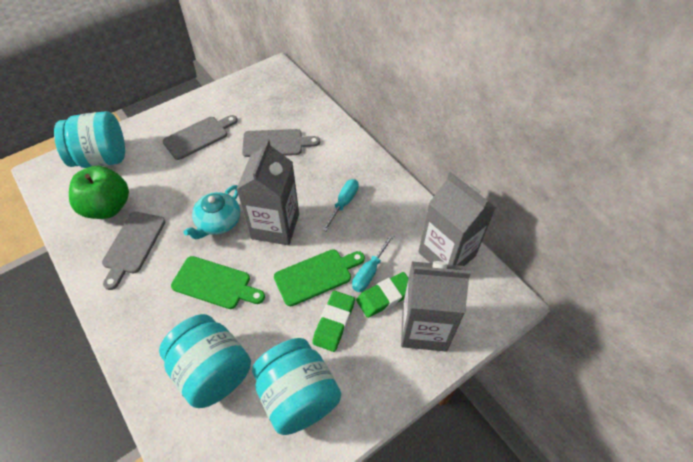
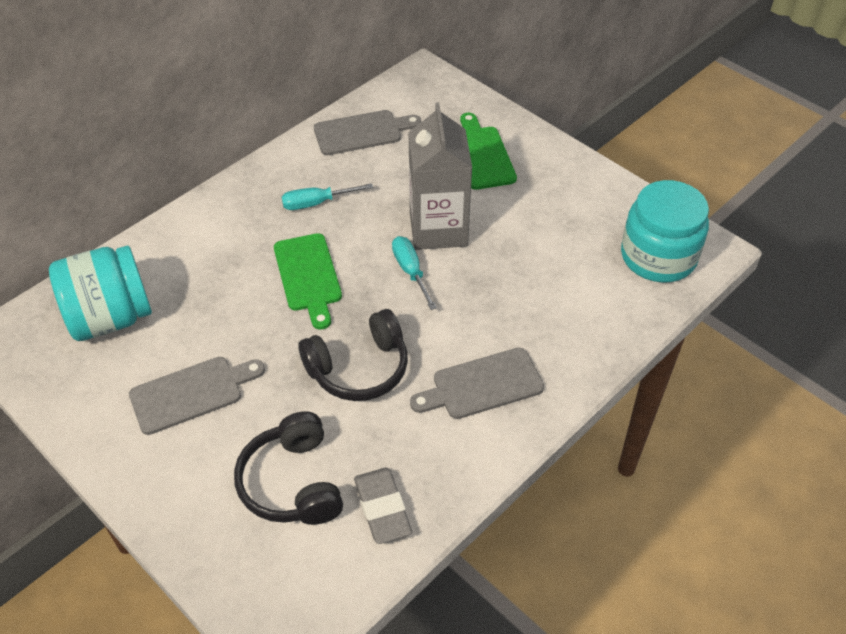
black headphones: 0 -> 2
green apple: 1 -> 0
green eraser: 2 -> 0
grey carton: 3 -> 1
grey eraser: 0 -> 1
turquoise jar: 3 -> 2
turquoise teapot: 1 -> 0

